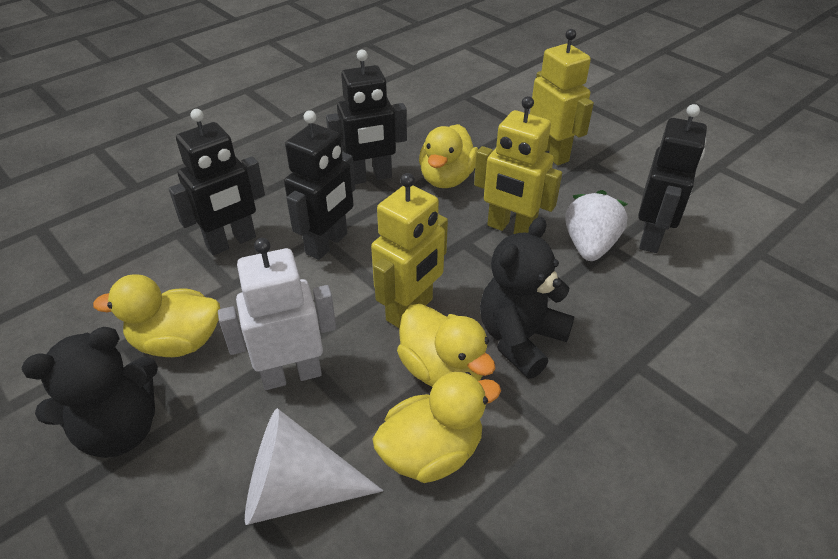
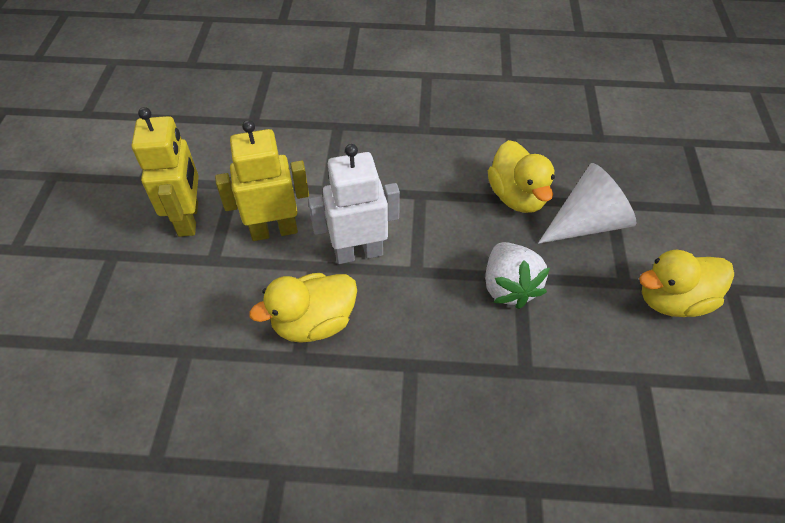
black robot: 4 -> 0
black teddy bear: 2 -> 0
yellow duck: 4 -> 3
yellow robot: 3 -> 2

